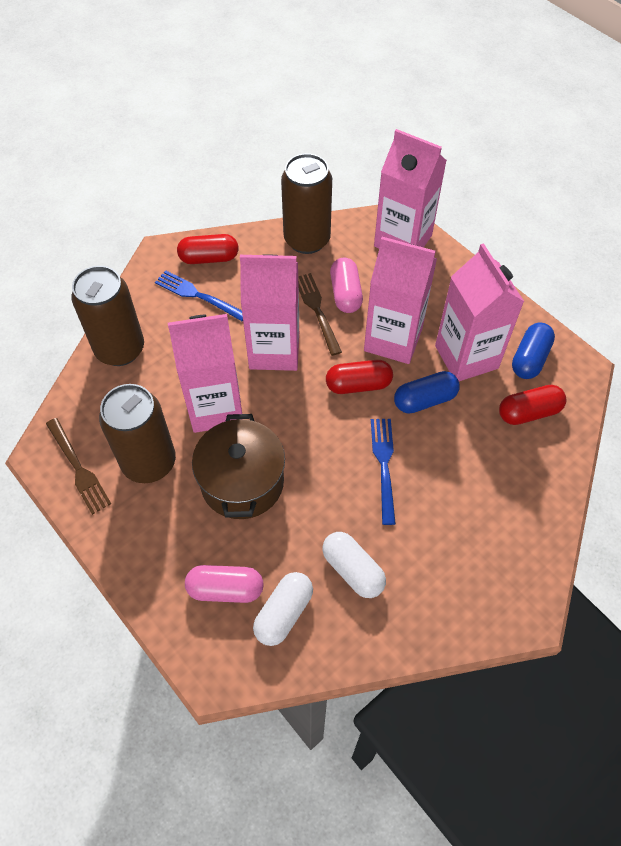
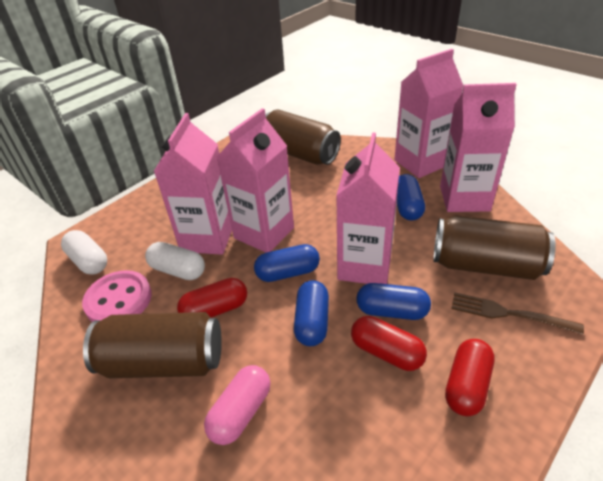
blue capsule: 2 -> 4
blue fork: 2 -> 0
brown fork: 2 -> 1
brown pot: 1 -> 0
pink button: 0 -> 1
pink capsule: 2 -> 1

